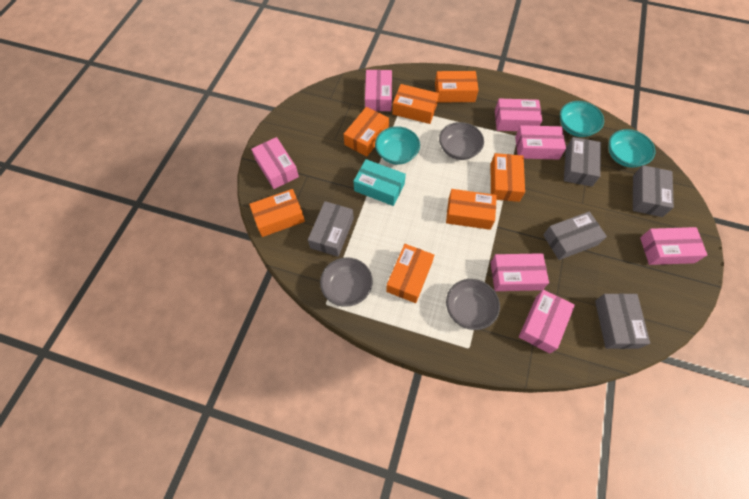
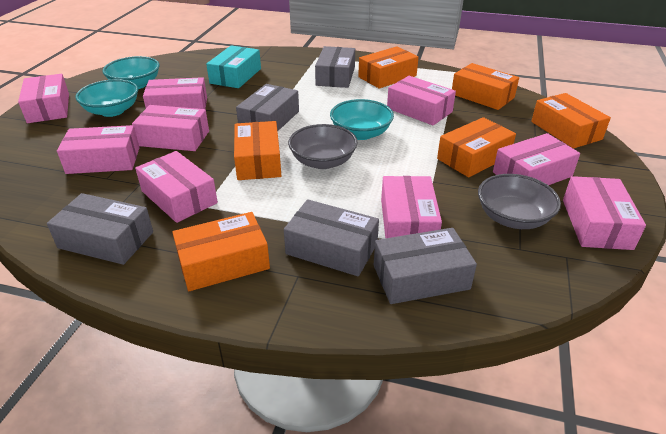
grey bowl: 3 -> 2
orange box: 7 -> 6
pink box: 7 -> 9

